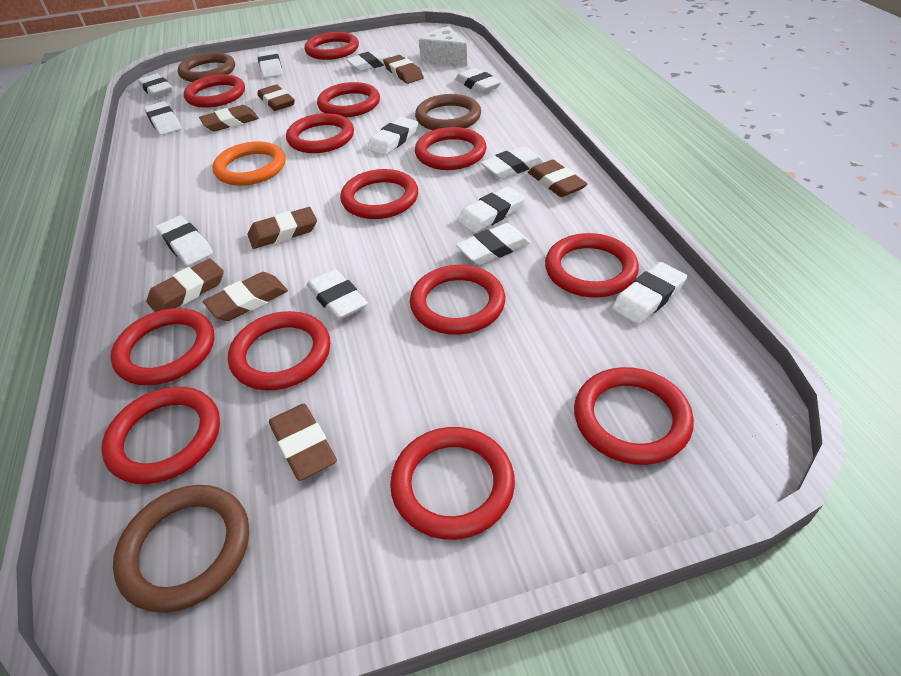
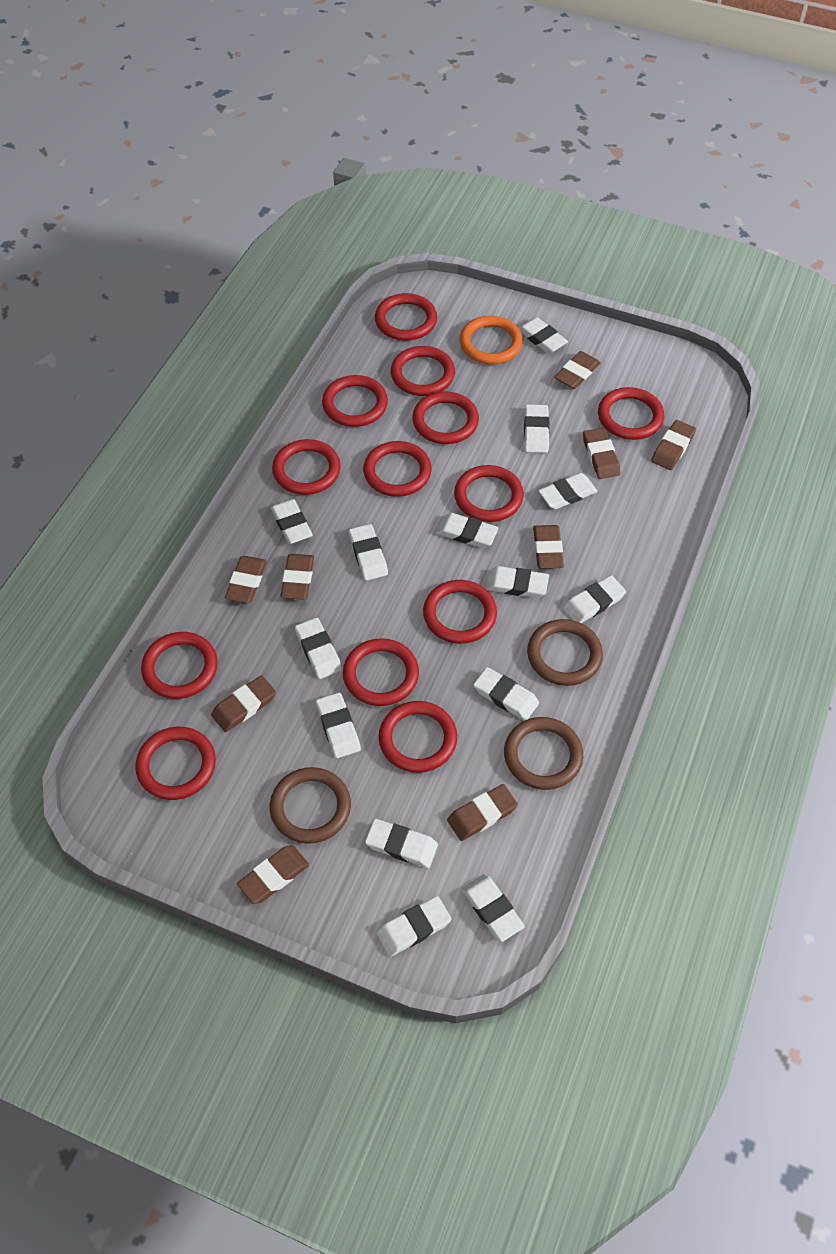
brown eraser: 8 -> 9
white cheese: 1 -> 0
white eraser: 12 -> 14

